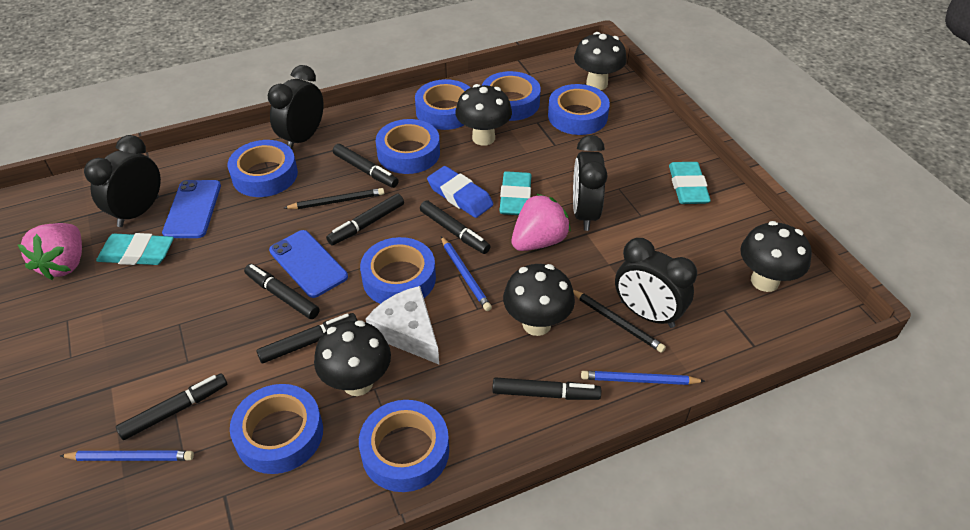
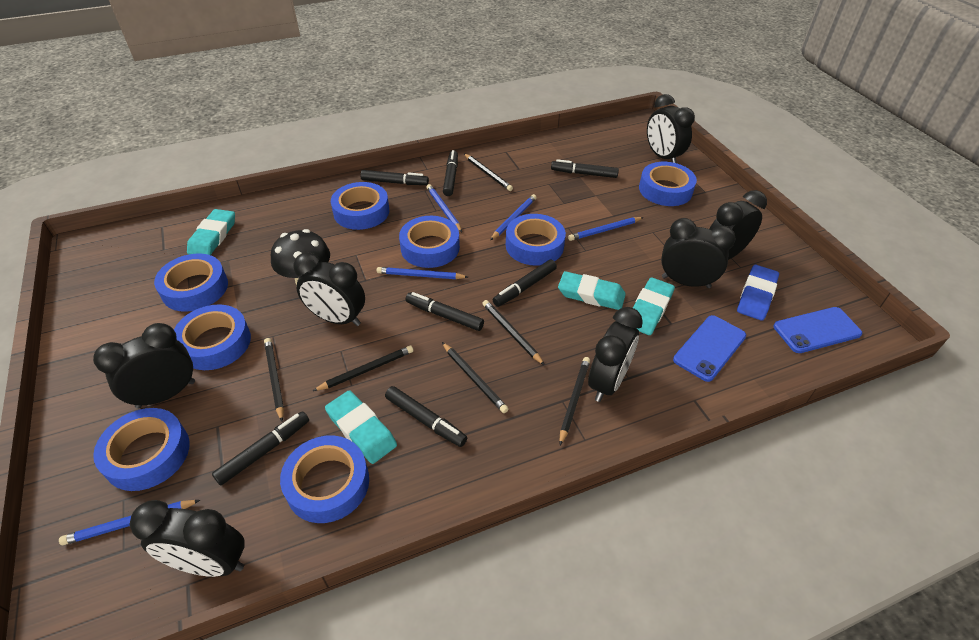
black clock: 4 -> 7
black mushroom: 5 -> 1
black pencil: 2 -> 6
blue pencil: 3 -> 5
pink strawberry: 2 -> 0
turquoise eraser: 3 -> 4
white cheese: 1 -> 0

